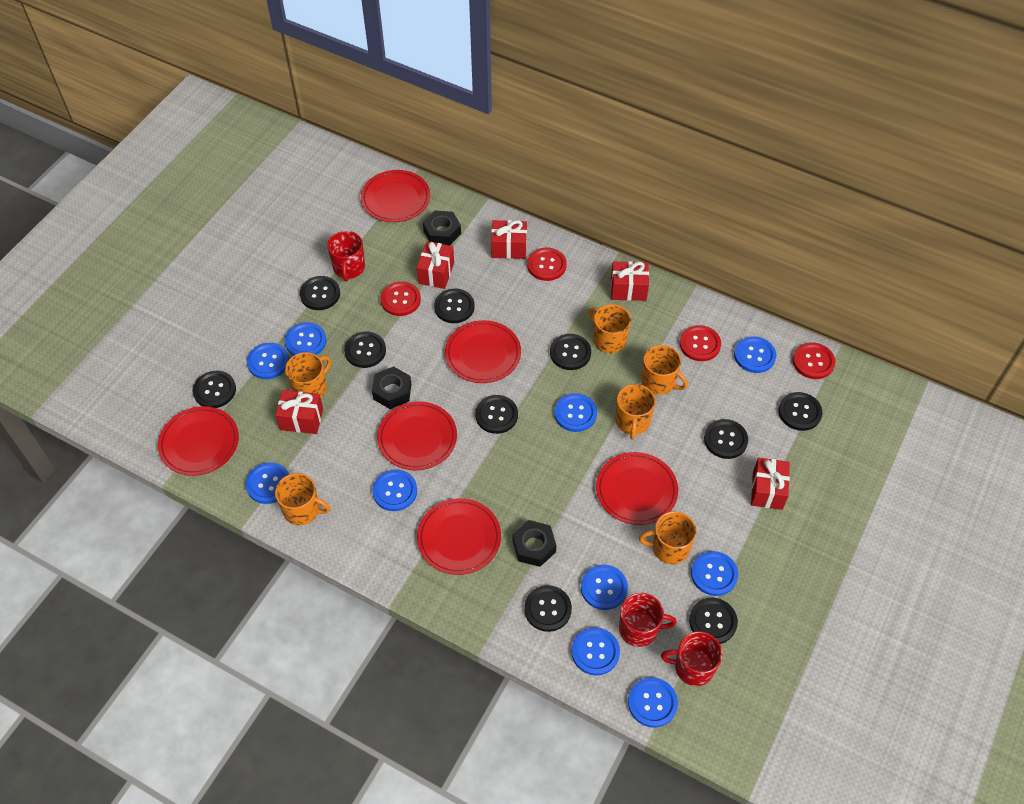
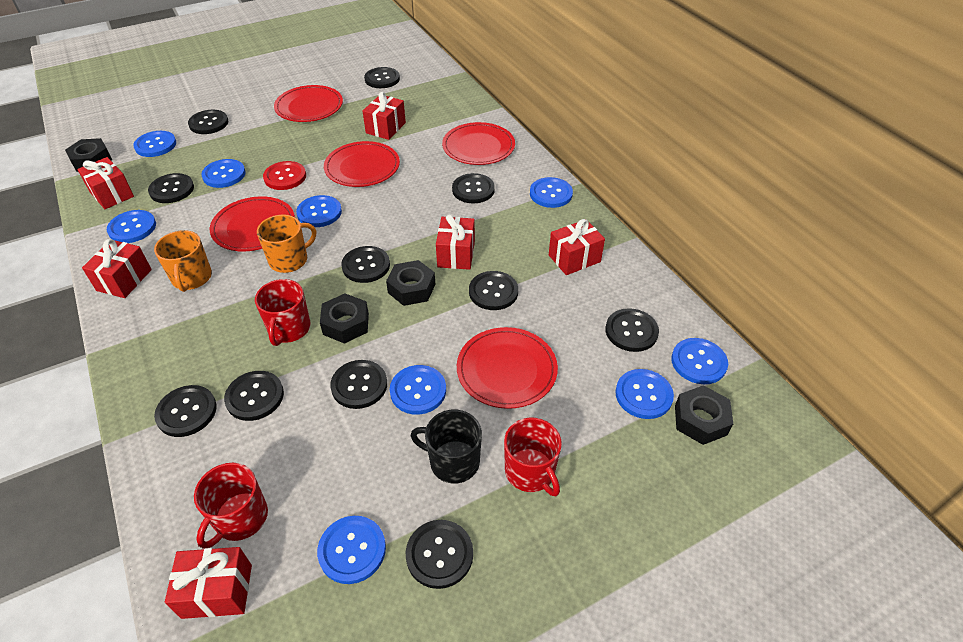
black button: 10 -> 11
black mug: 0 -> 1
black nut: 3 -> 4
blue button: 10 -> 9
orange mug: 6 -> 2
red button: 4 -> 1
red gift: 5 -> 6
red plate: 6 -> 5

